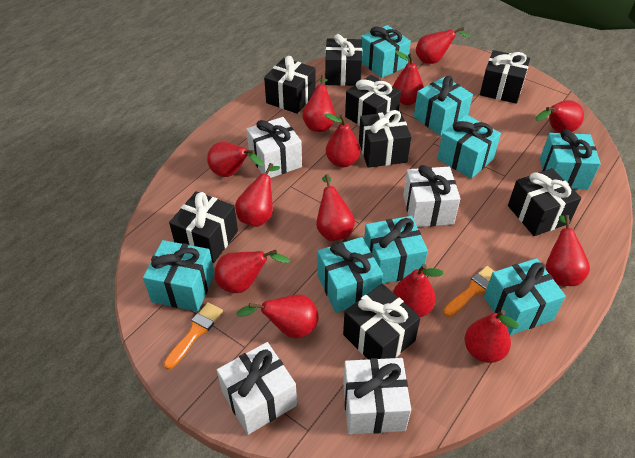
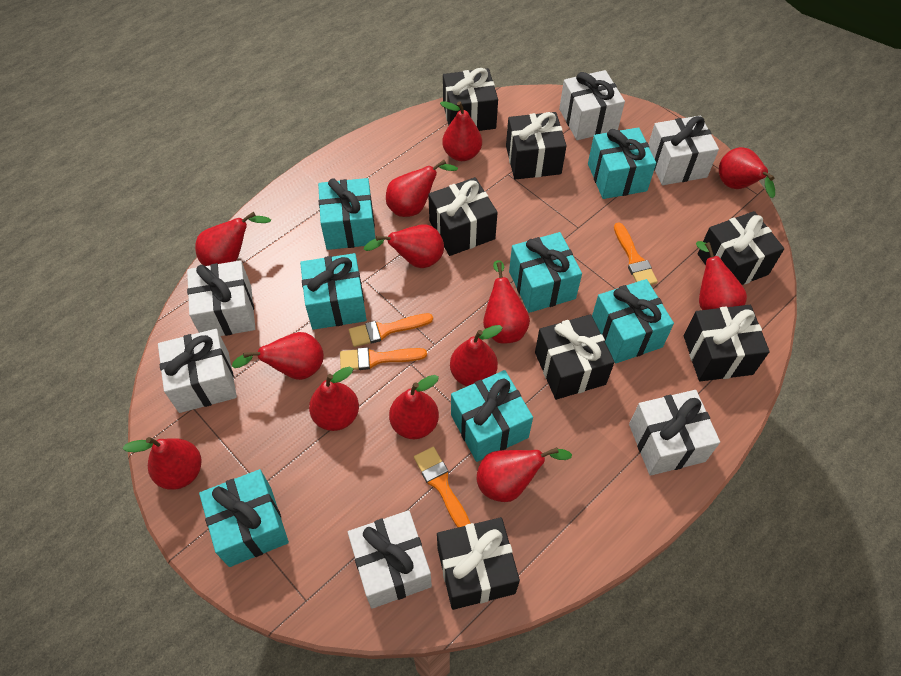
black gift: 8 -> 7
orange brush: 2 -> 4
turquoise gift: 8 -> 7
white gift: 4 -> 6

